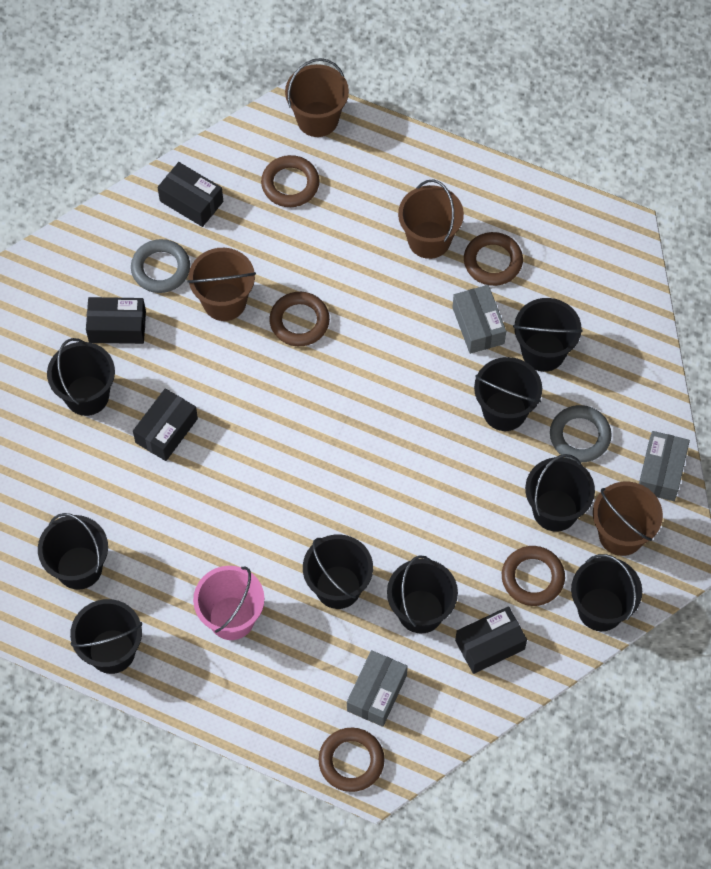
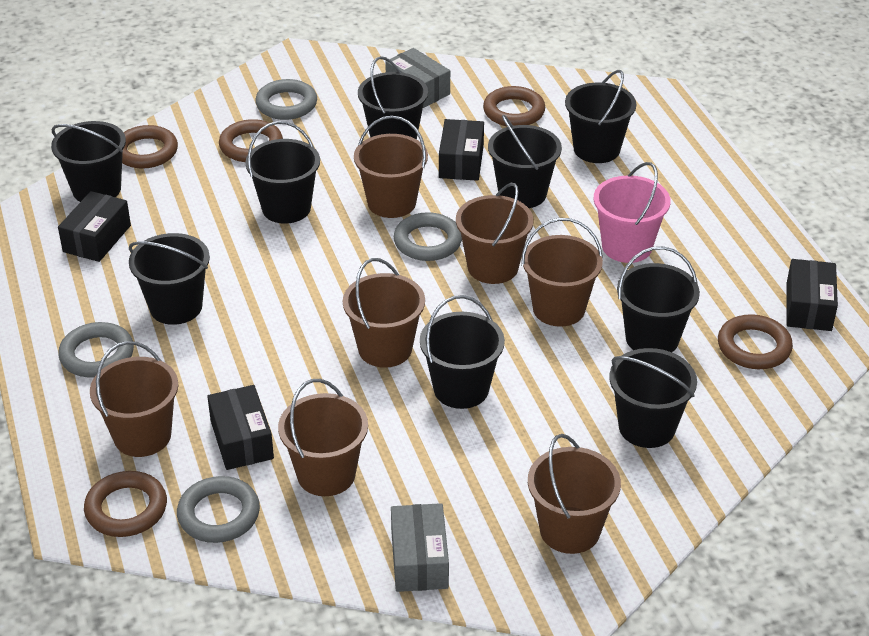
brown bucket: 4 -> 7
grey box: 3 -> 2
grey ring: 2 -> 4

